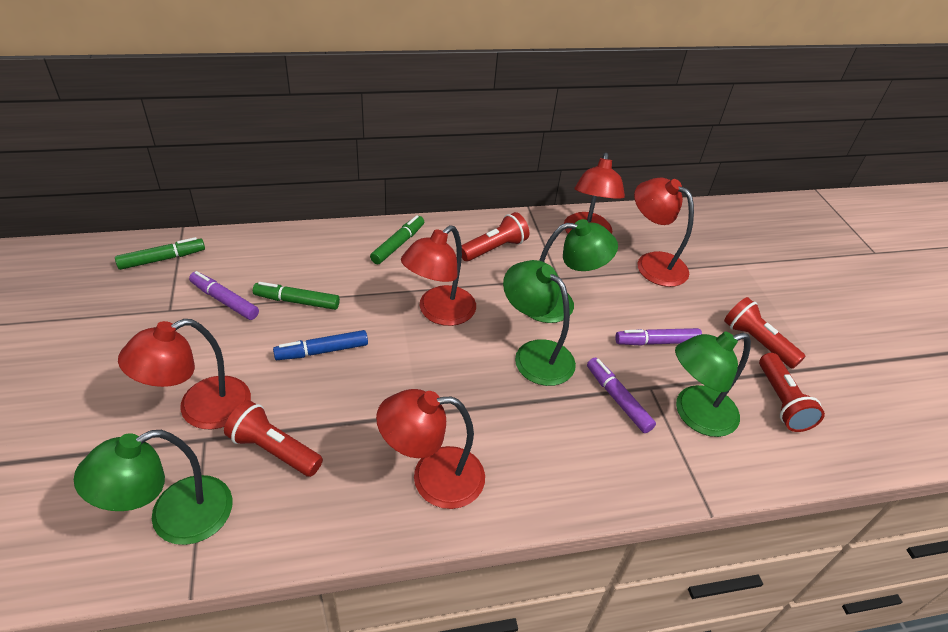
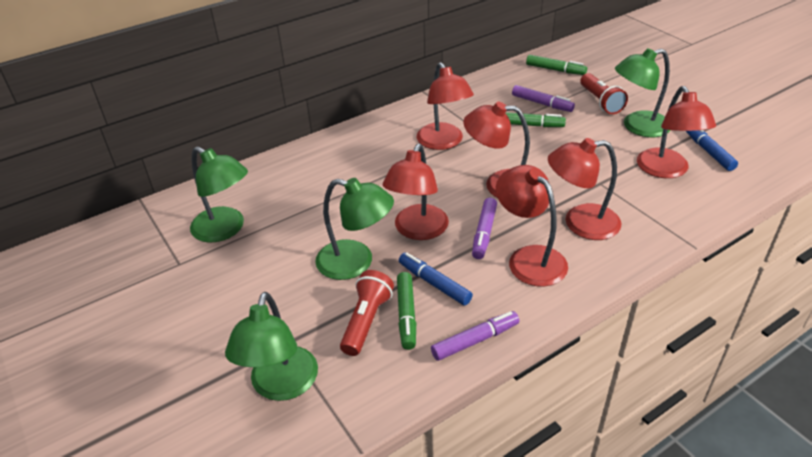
blue marker: 1 -> 2
red flashlight: 4 -> 2
red lamp: 5 -> 6

